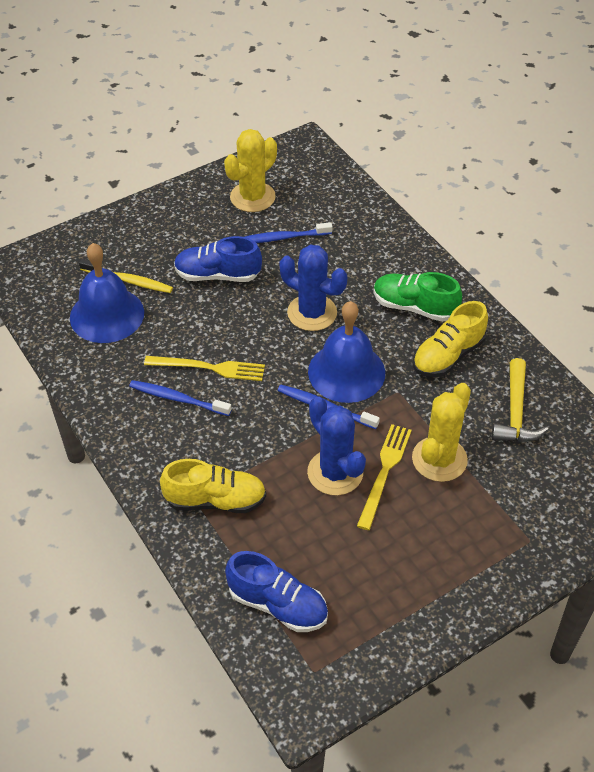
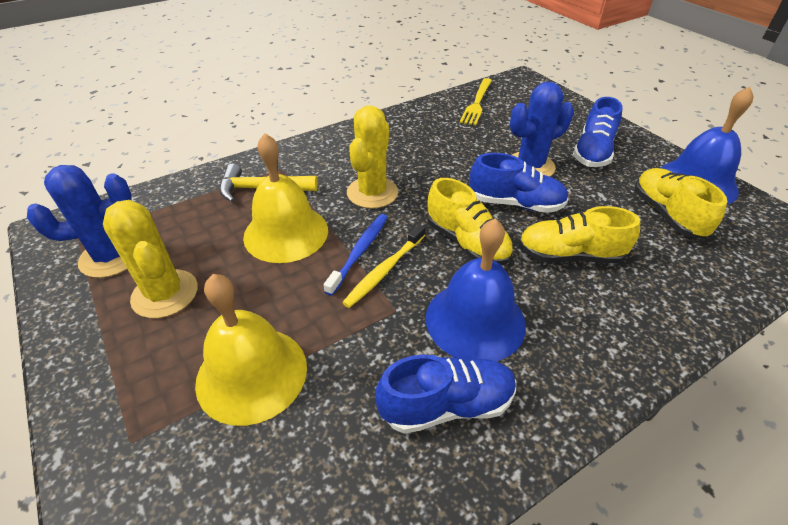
blue shoe: 2 -> 3
blue toothbrush: 3 -> 1
green shoe: 1 -> 0
yellow bell: 0 -> 2
yellow fork: 2 -> 1
yellow shoe: 2 -> 3

